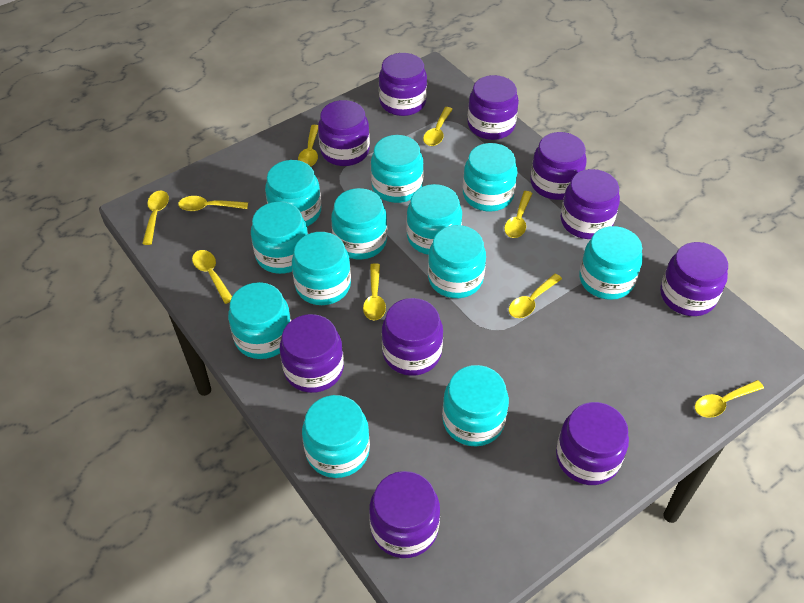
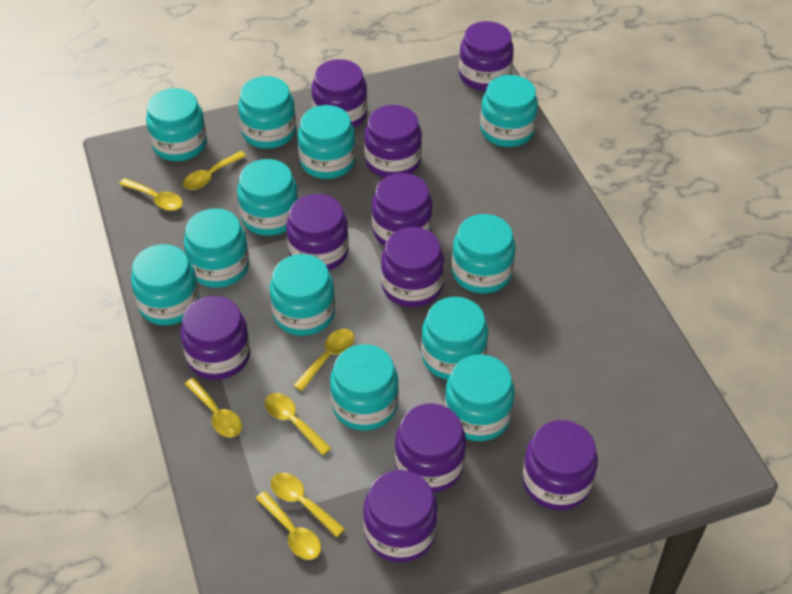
yellow spoon: 9 -> 7

